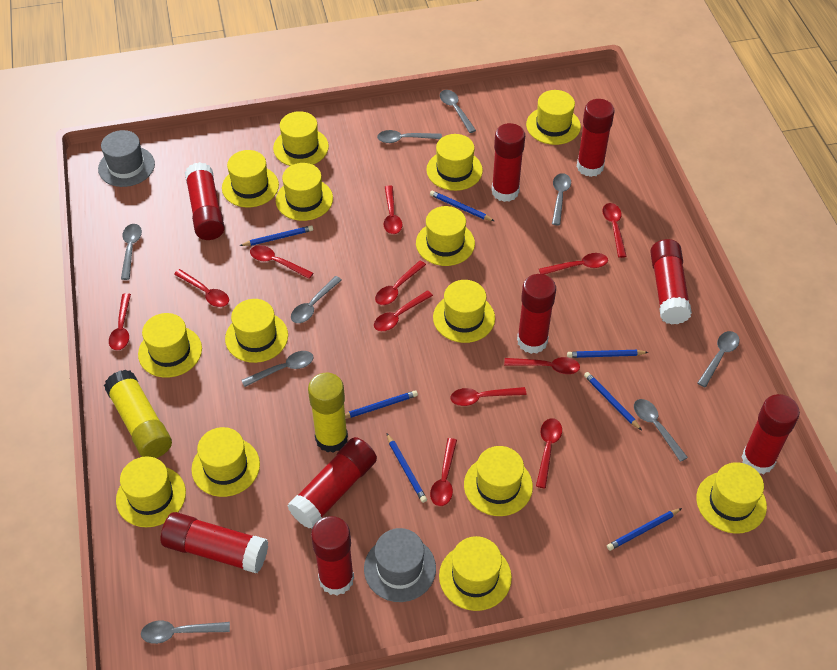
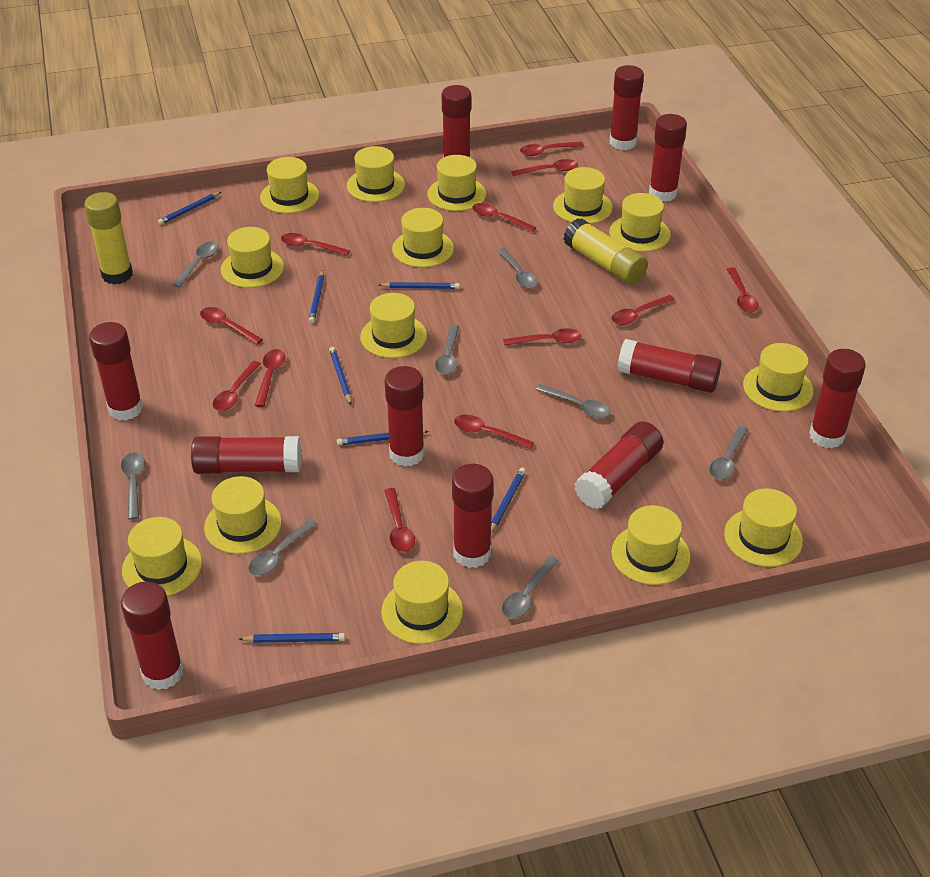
grey hat: 2 -> 0
grey spoon: 9 -> 8
red glue stick: 9 -> 11

